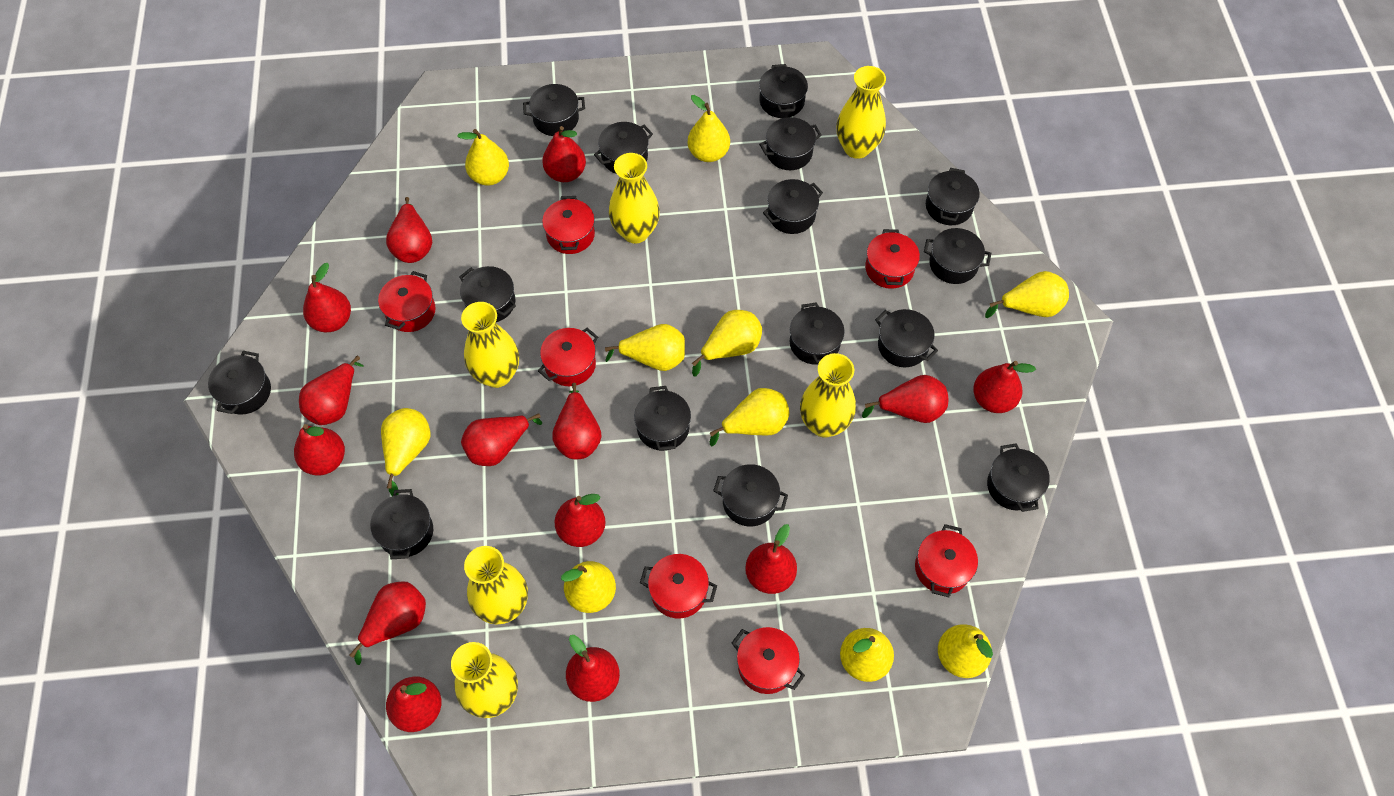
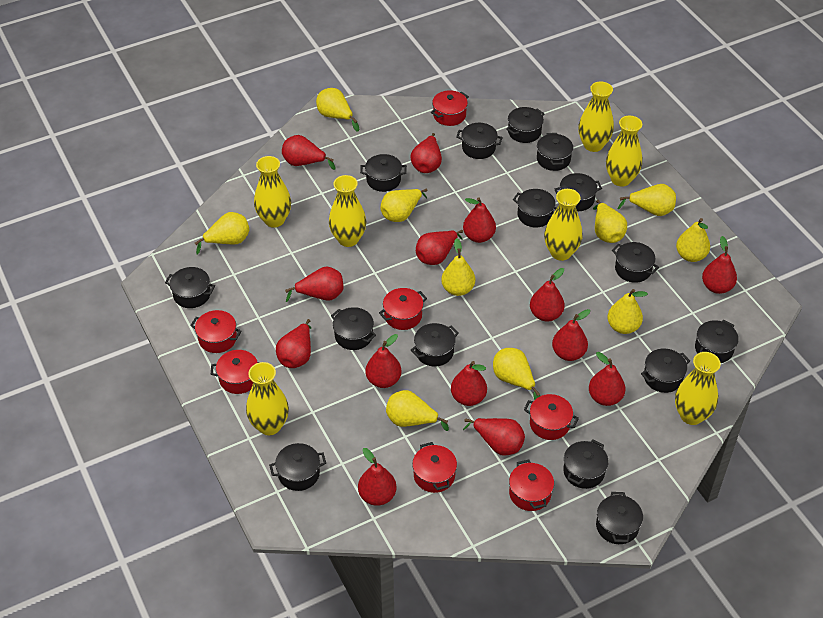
yellow vase: 6 -> 7

